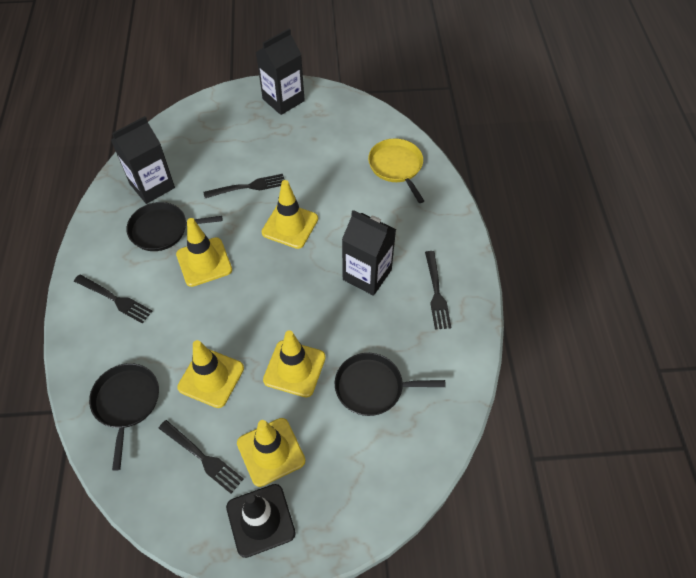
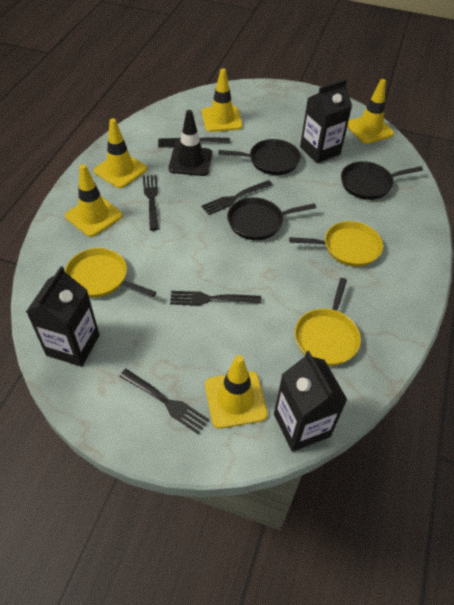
black fork: 4 -> 5
yellow pan: 1 -> 3

